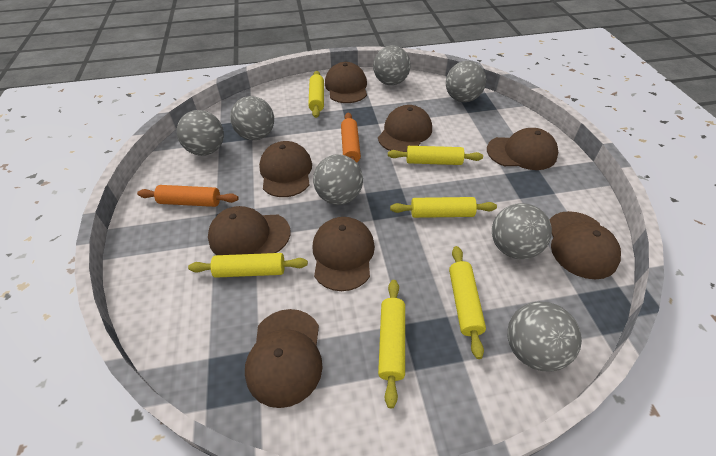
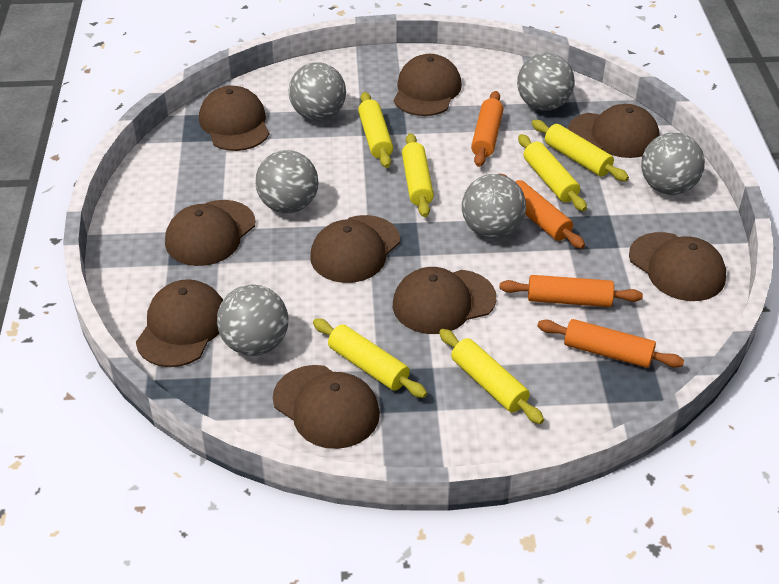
brown cap: 8 -> 9
grey ball: 7 -> 6
orange rolling pin: 2 -> 4

